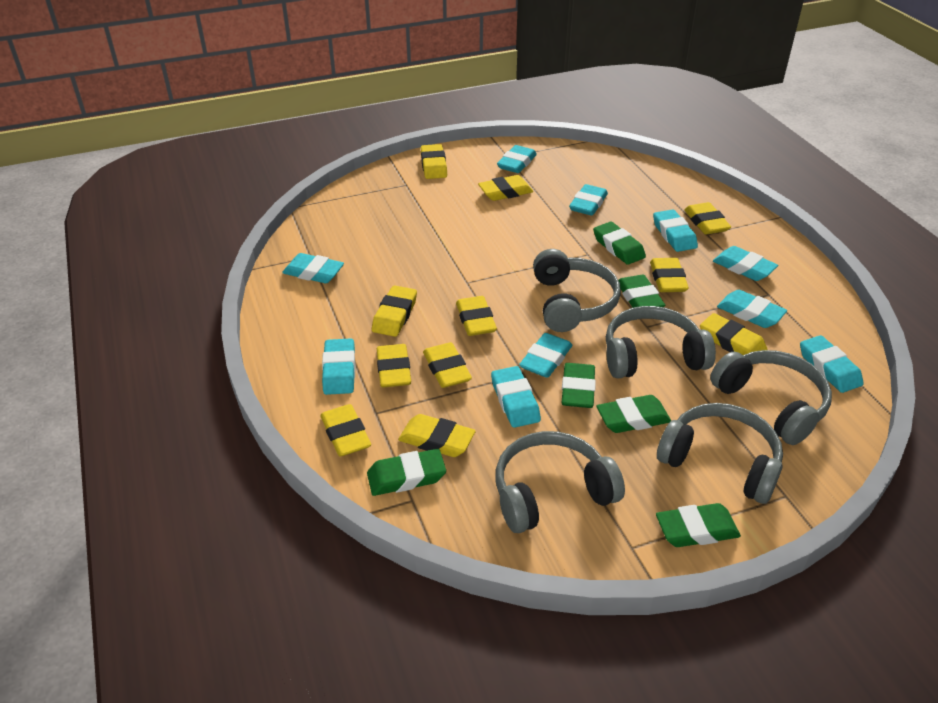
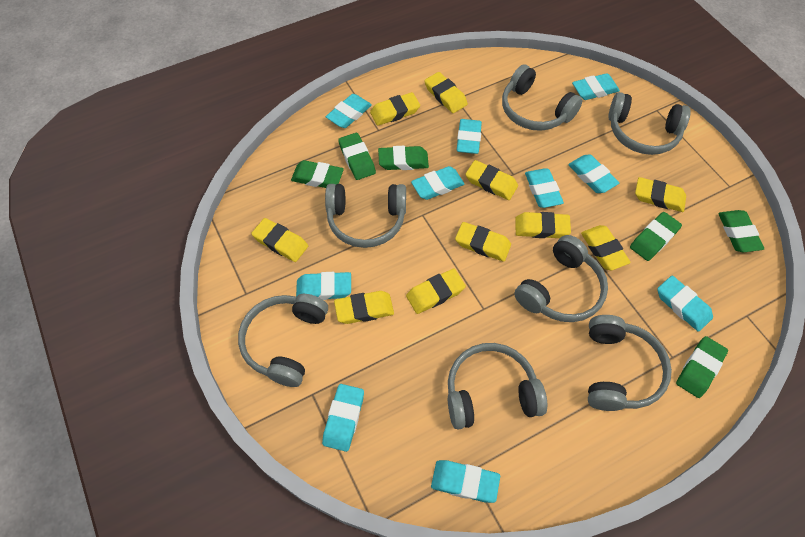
grey headphones: 5 -> 7
yellow eraser: 11 -> 10

